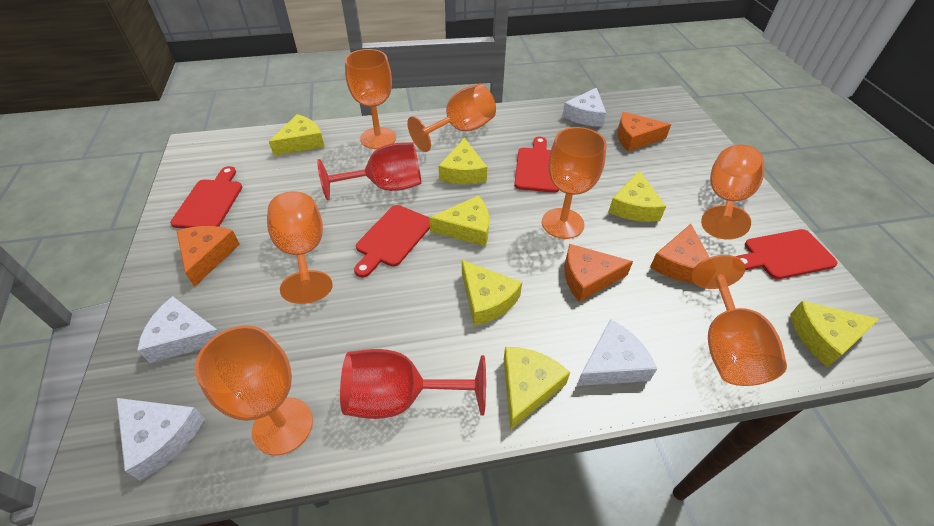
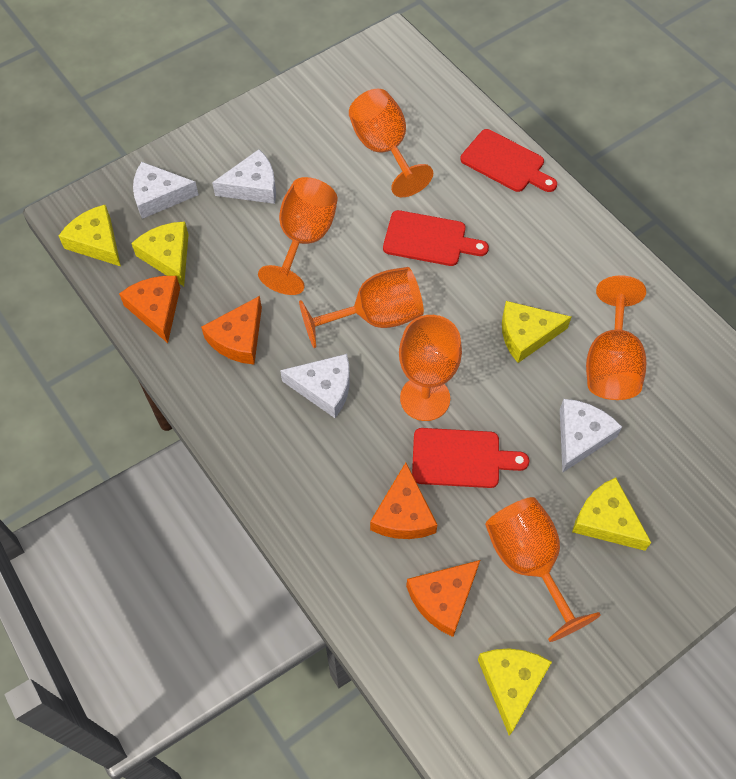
orange goblet: 7 -> 6
red cutting board: 4 -> 3
red goblet: 2 -> 0
yellow cheese: 7 -> 5

